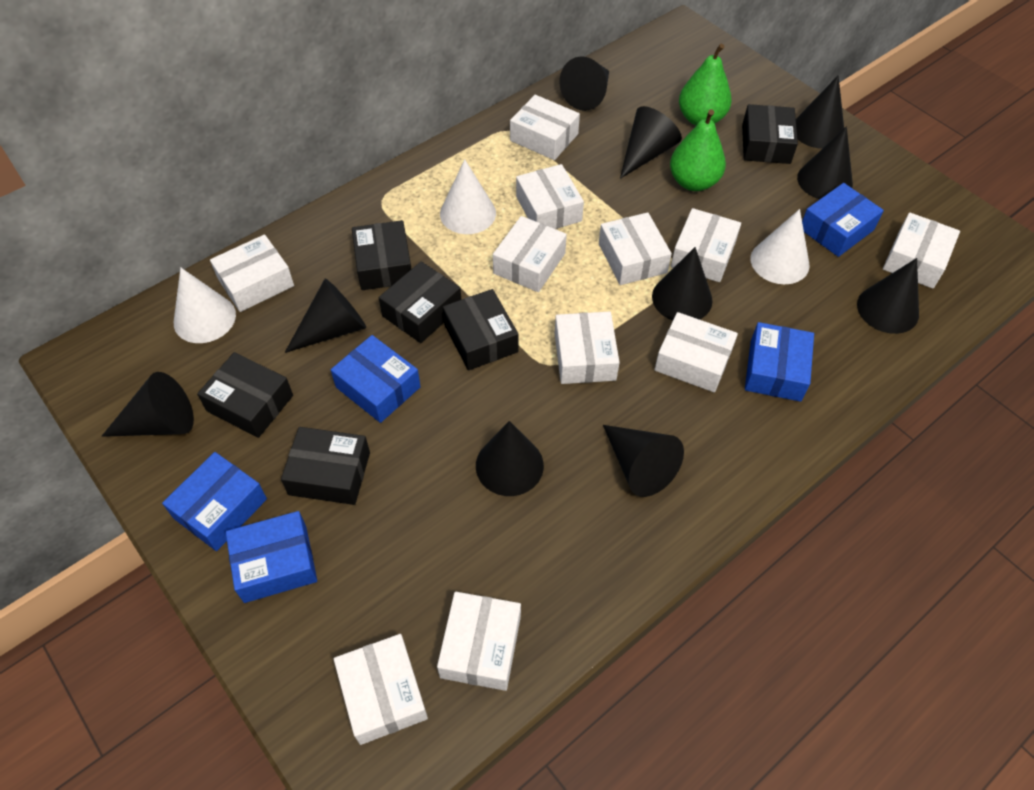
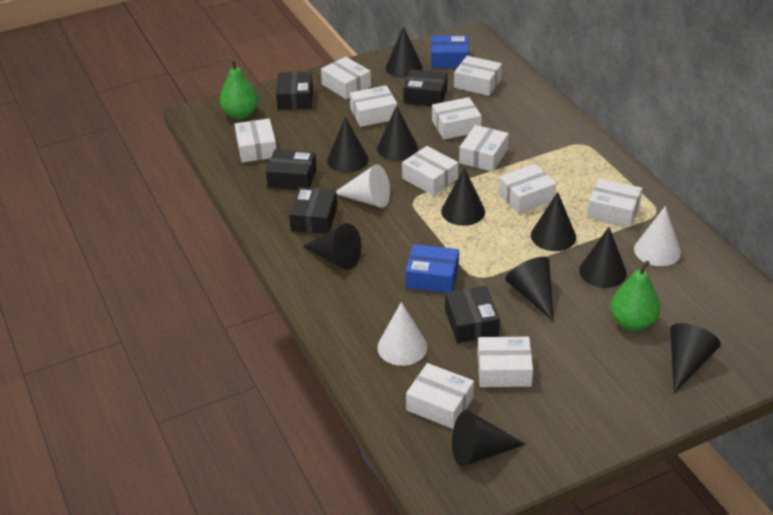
black box: 6 -> 5
blue box: 5 -> 2

